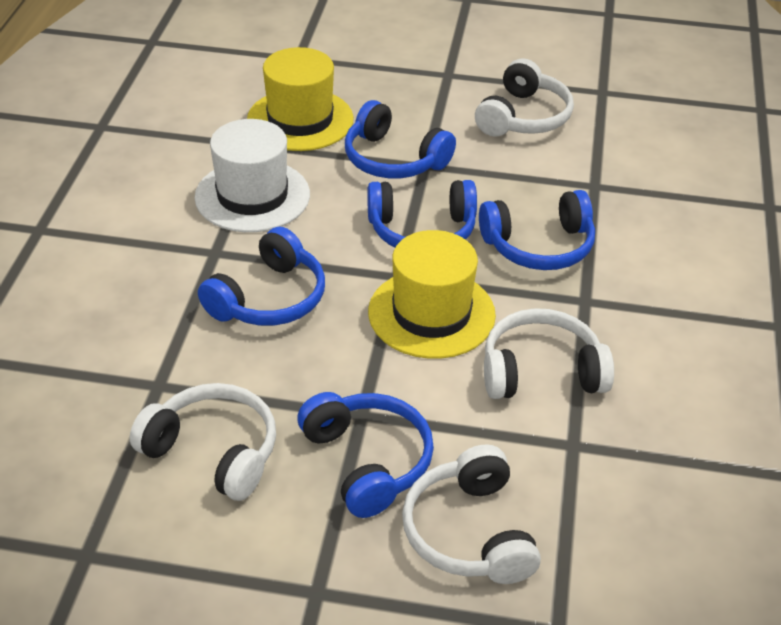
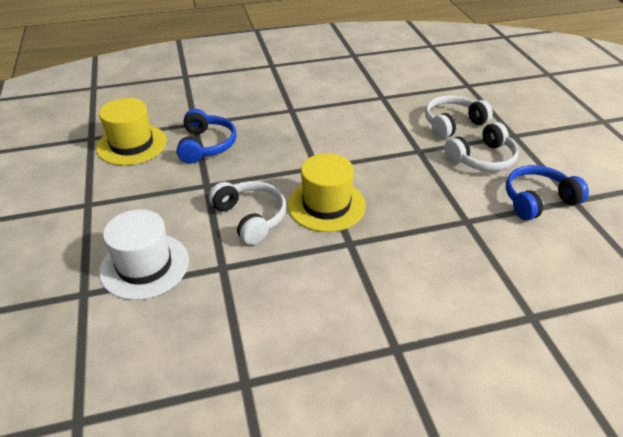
blue headphones: 5 -> 2
white headphones: 4 -> 3

